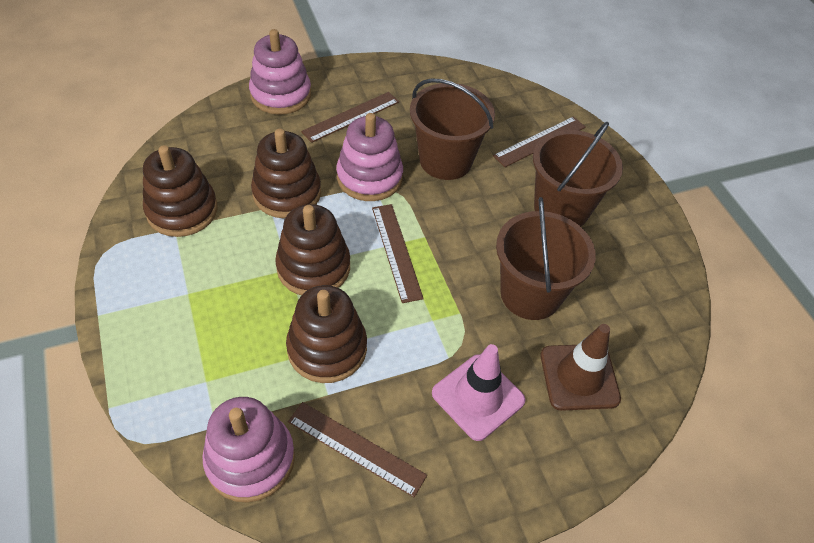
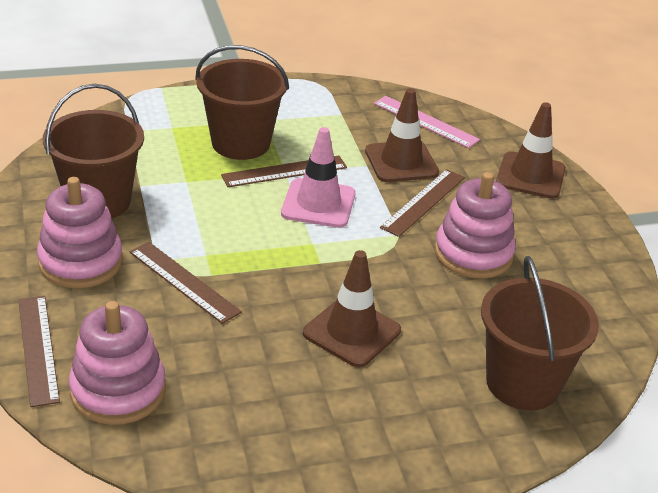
brown stacking toy: 4 -> 0
brown traffic cone: 1 -> 3
pink ruler: 0 -> 1

